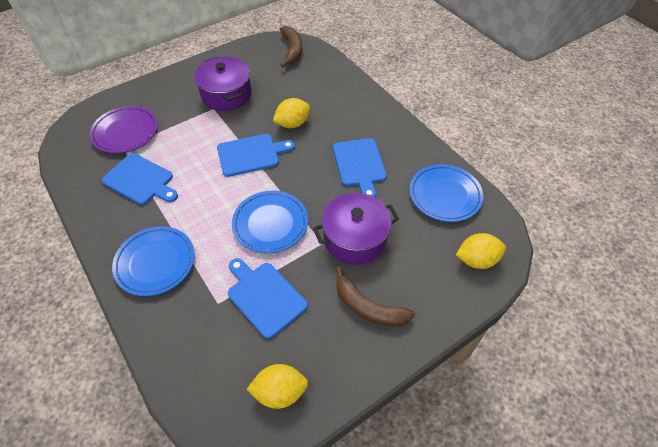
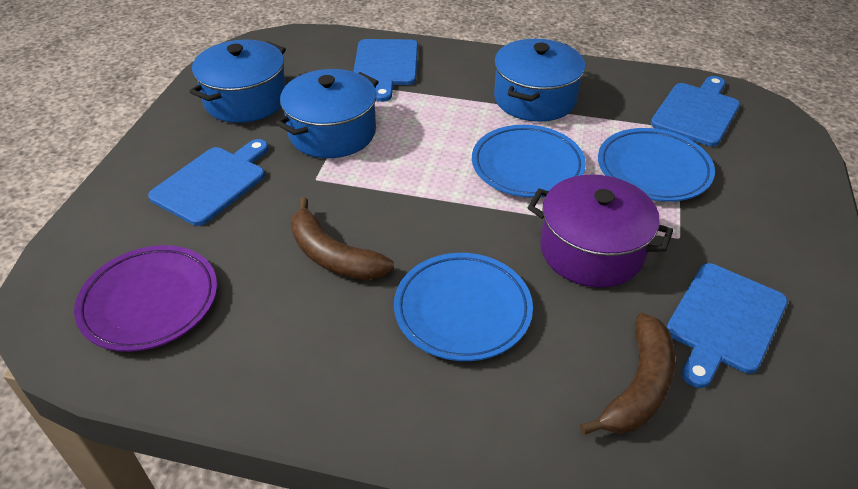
blue pot: 0 -> 3
purple pot: 2 -> 1
yellow lemon: 3 -> 0

